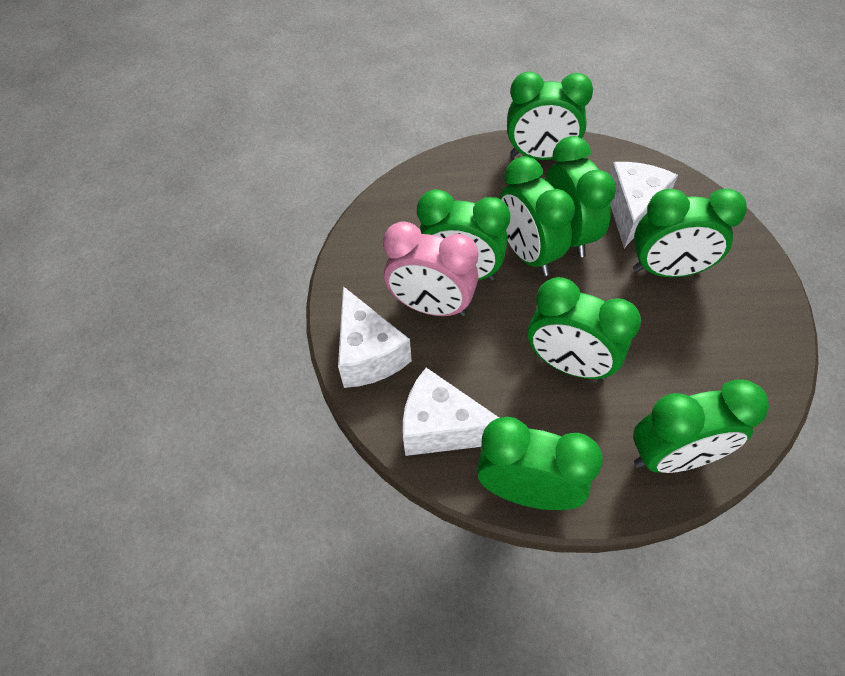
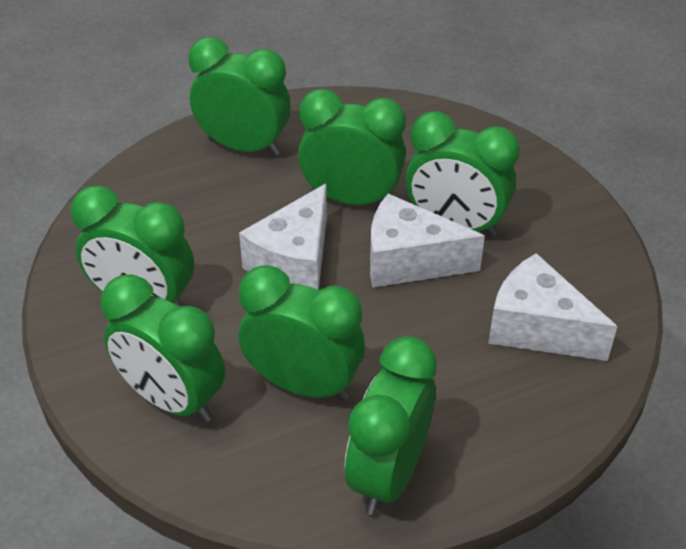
green clock: 8 -> 7
pink clock: 1 -> 0

